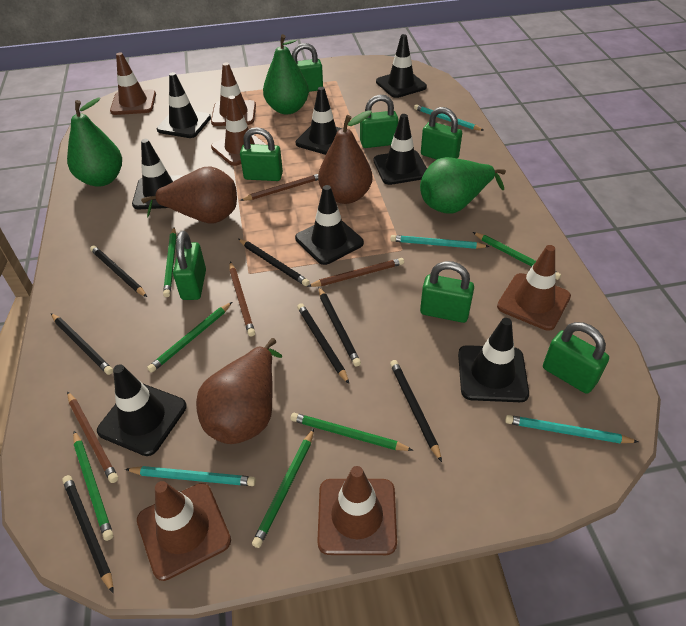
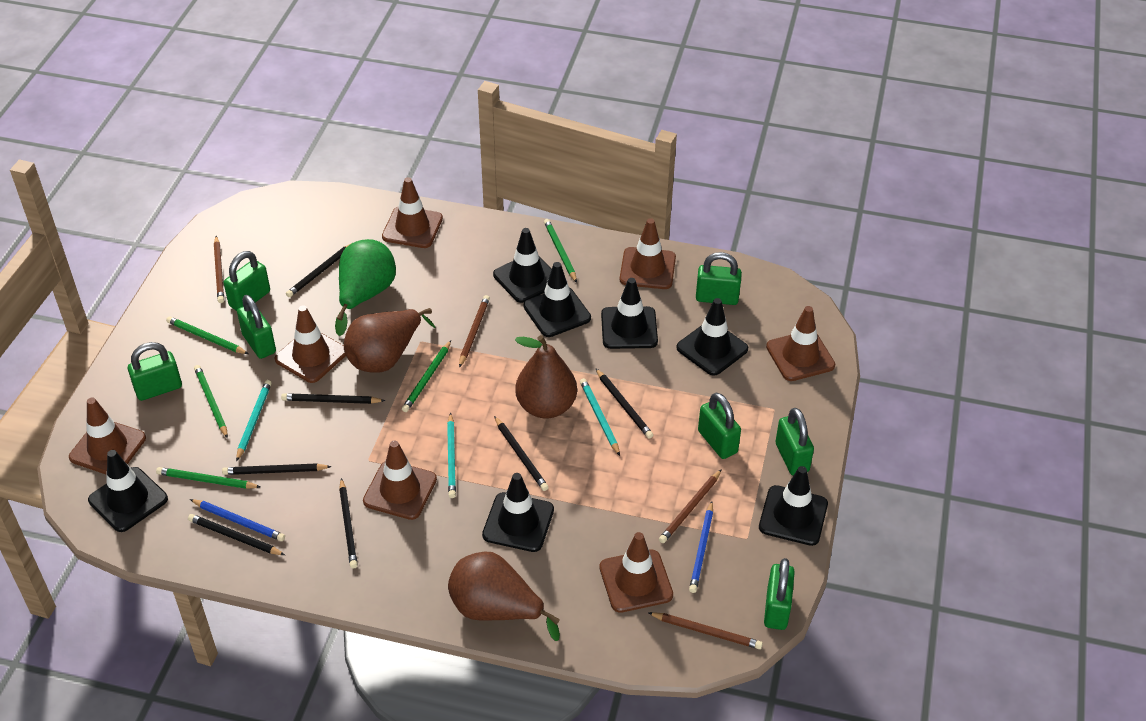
black traffic cone: 8 -> 7
blue pencil: 0 -> 2
brown traffic cone: 6 -> 7
green pear: 3 -> 1
green pencil: 6 -> 5
turquoise pencil: 4 -> 3

